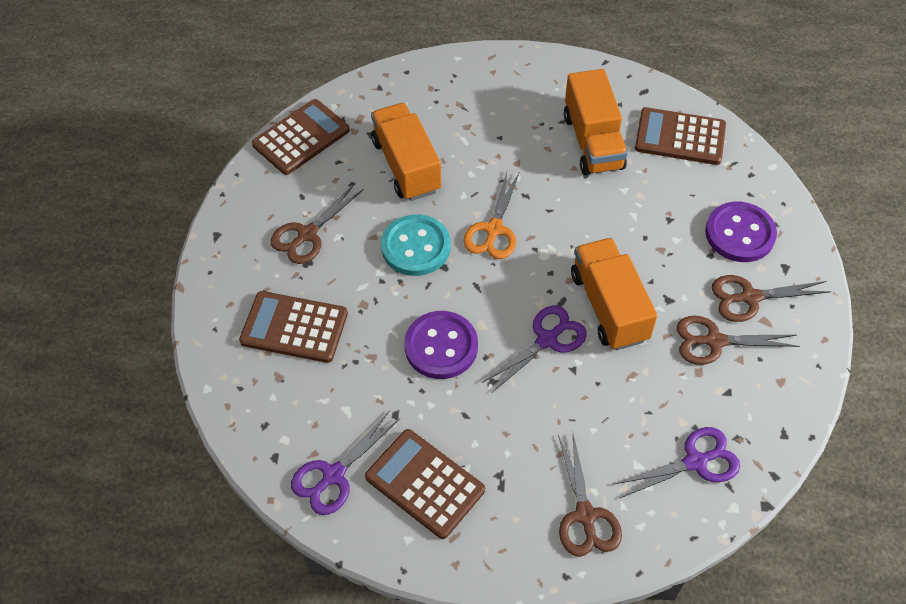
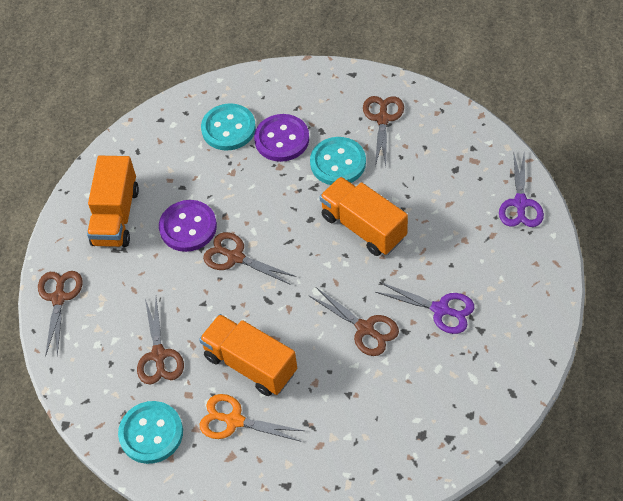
brown calculator: 4 -> 0
brown scissors: 4 -> 5
purple scissors: 3 -> 2
turquoise button: 1 -> 3

